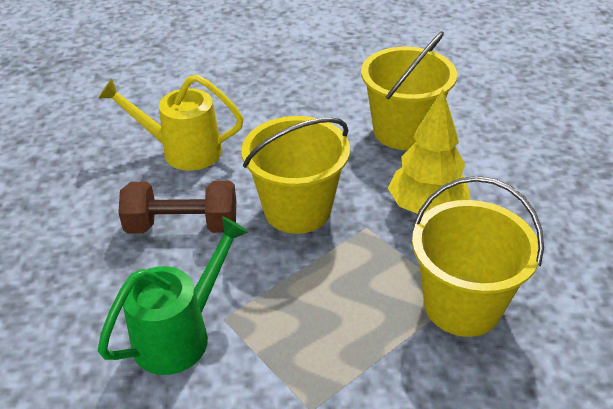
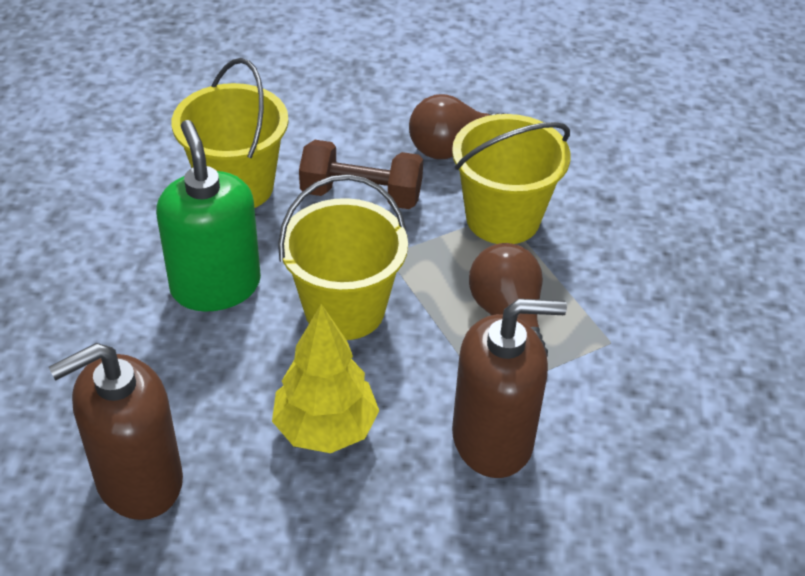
brown light bulb: 0 -> 2
brown soap dispenser: 0 -> 2
green soap dispenser: 0 -> 1
green watering can: 1 -> 0
yellow watering can: 1 -> 0

